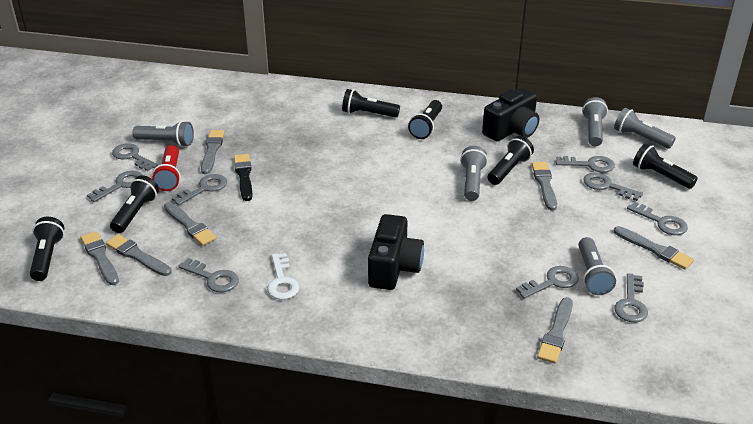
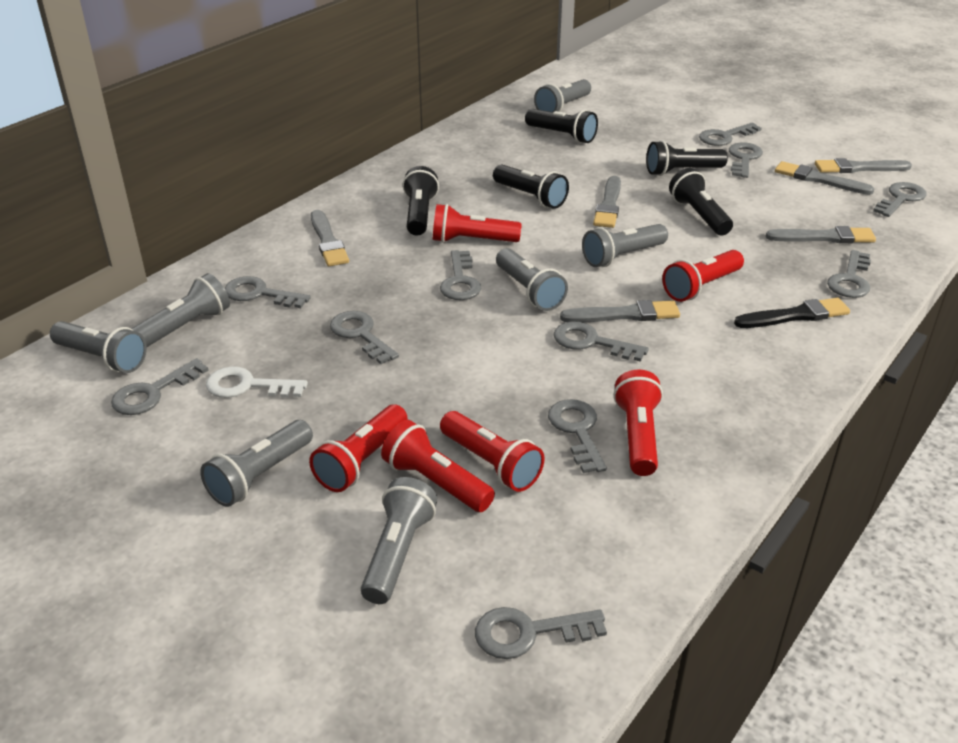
black camera: 2 -> 0
black flashlight: 6 -> 5
grey brush: 7 -> 6
grey flashlight: 5 -> 7
grey key: 9 -> 11
red flashlight: 1 -> 6

